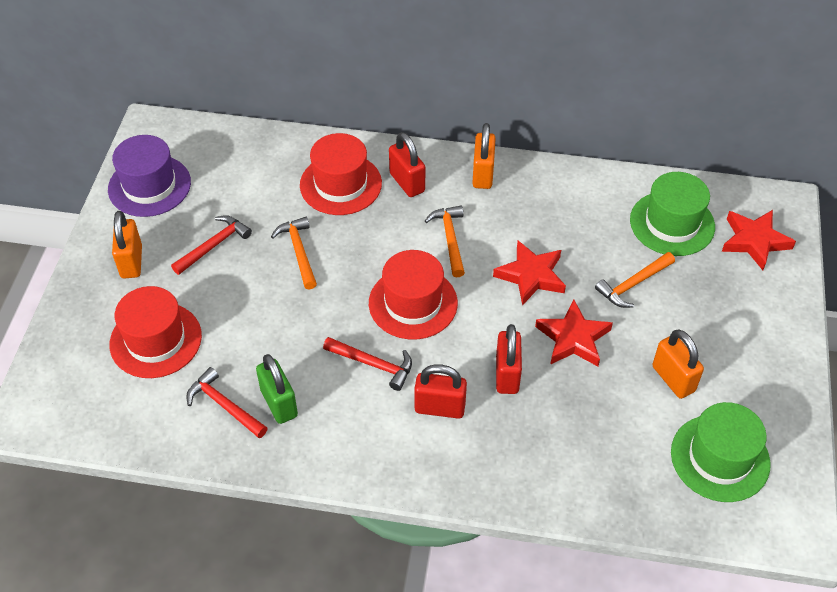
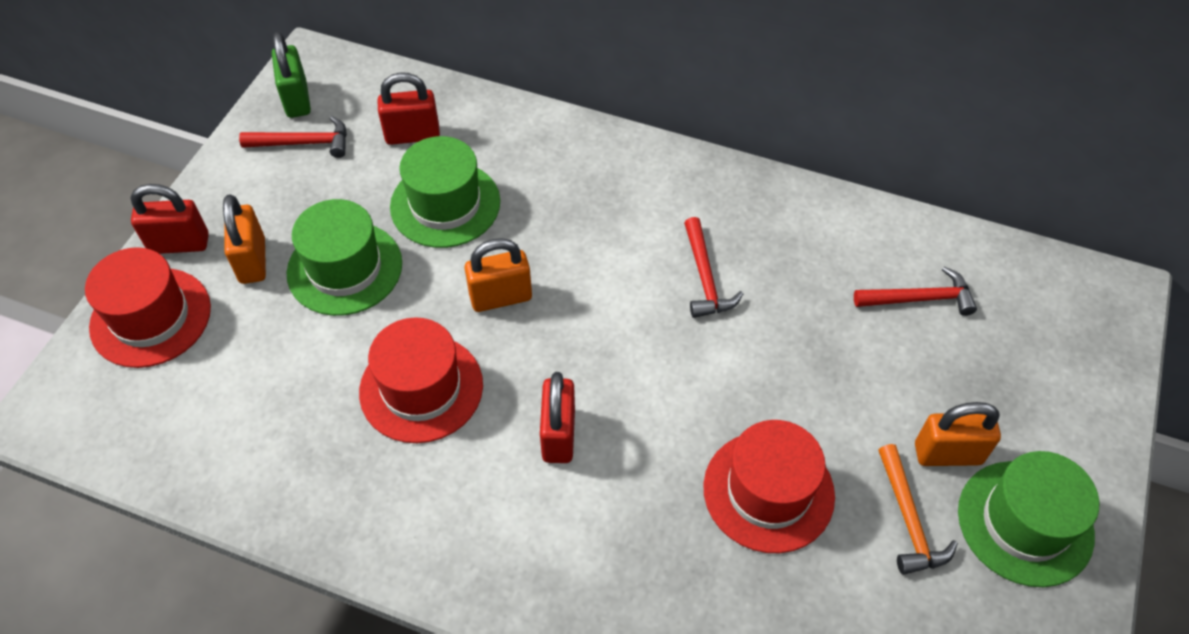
green hat: 2 -> 3
orange hammer: 3 -> 1
purple hat: 1 -> 0
red star: 3 -> 0

